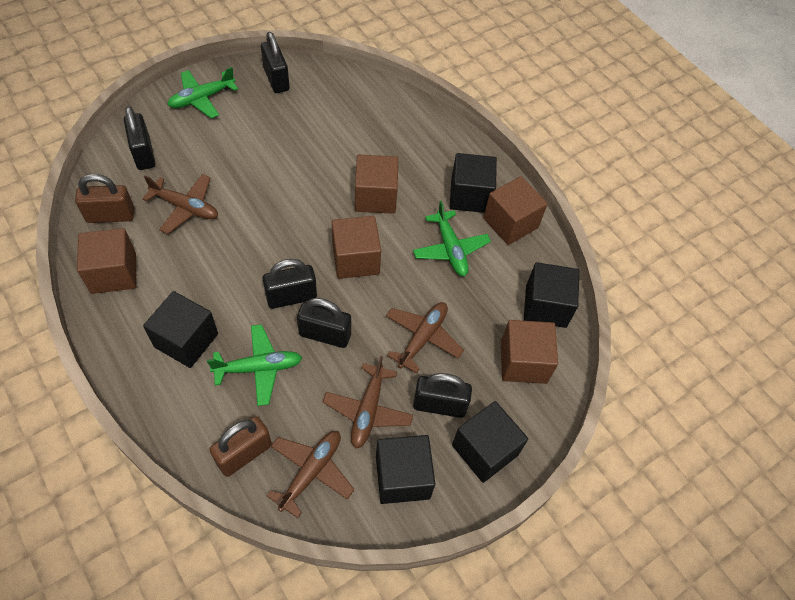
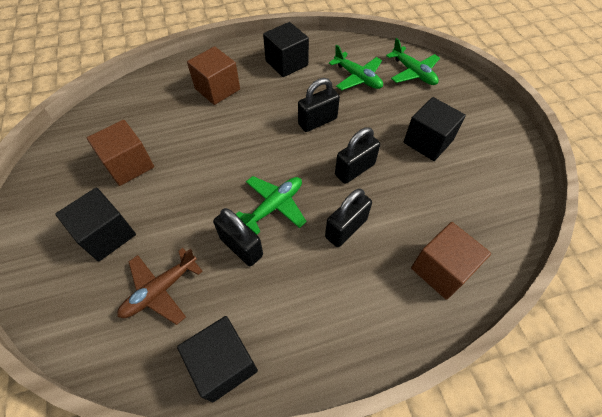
black cube: 5 -> 4
black padlock: 5 -> 4
brown cube: 5 -> 3
brown padlock: 2 -> 0
brown plane: 4 -> 1

